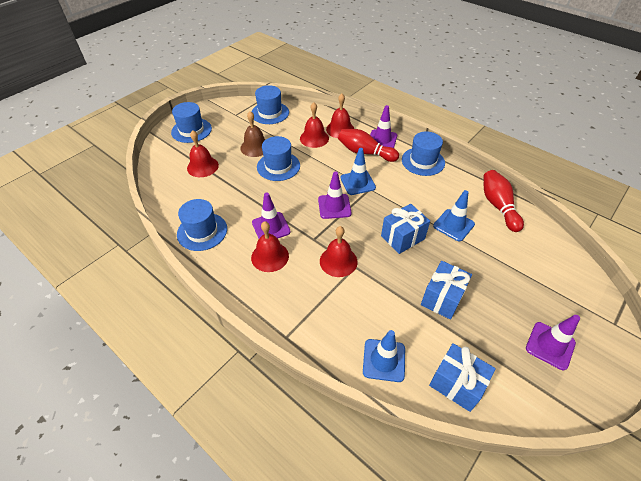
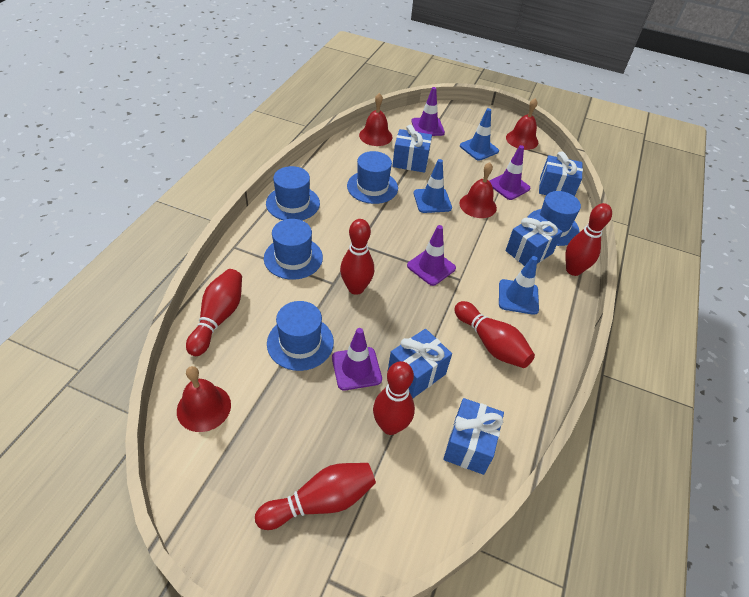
blue gift: 3 -> 5
brown bell: 1 -> 0
red bell: 5 -> 4
red bowling pin: 2 -> 6

